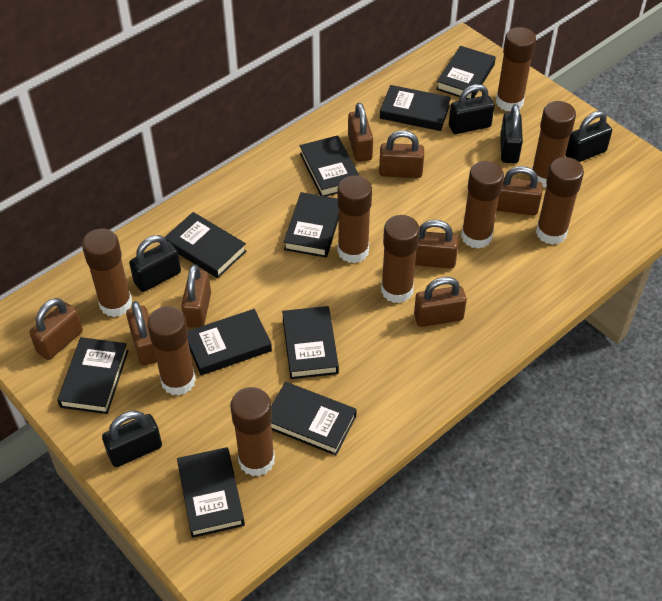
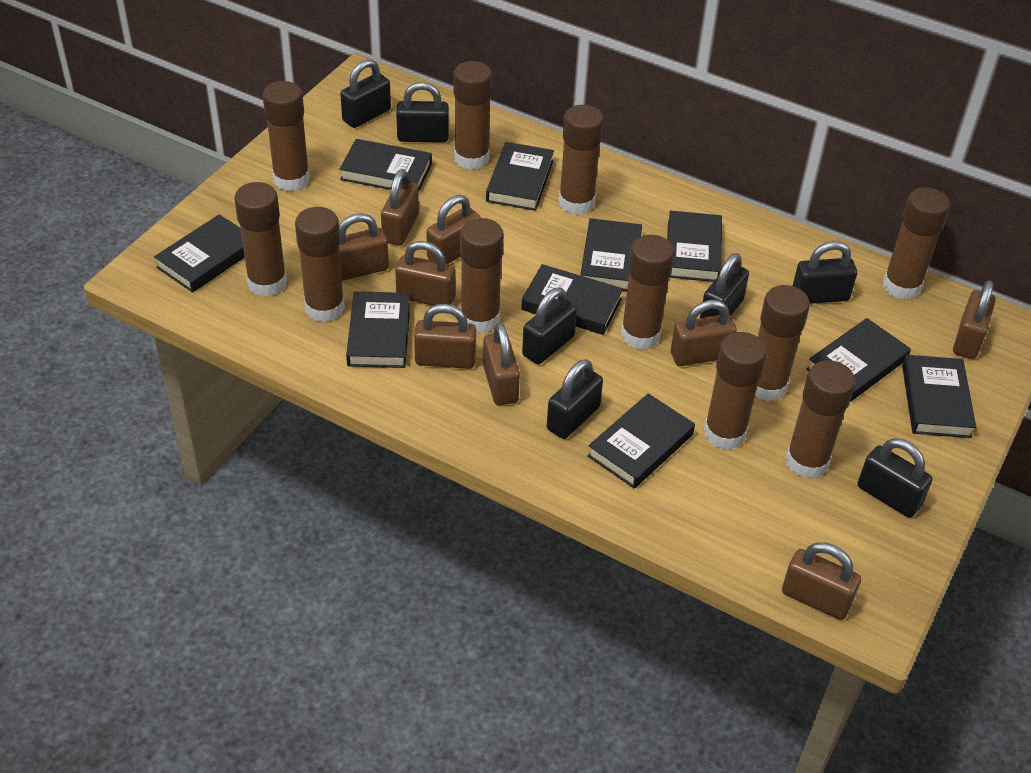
black padlock: 5 -> 7
brown glue stick: 9 -> 11
brown padlock: 8 -> 9

